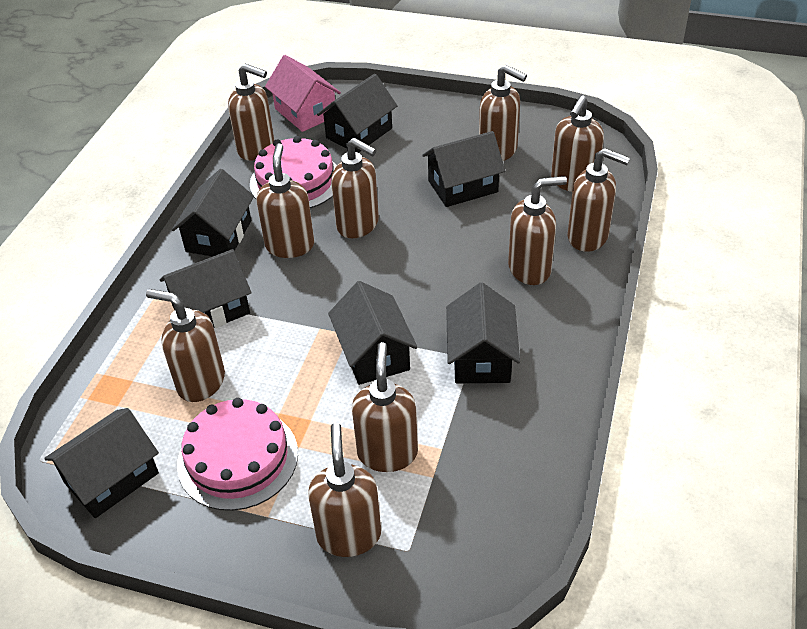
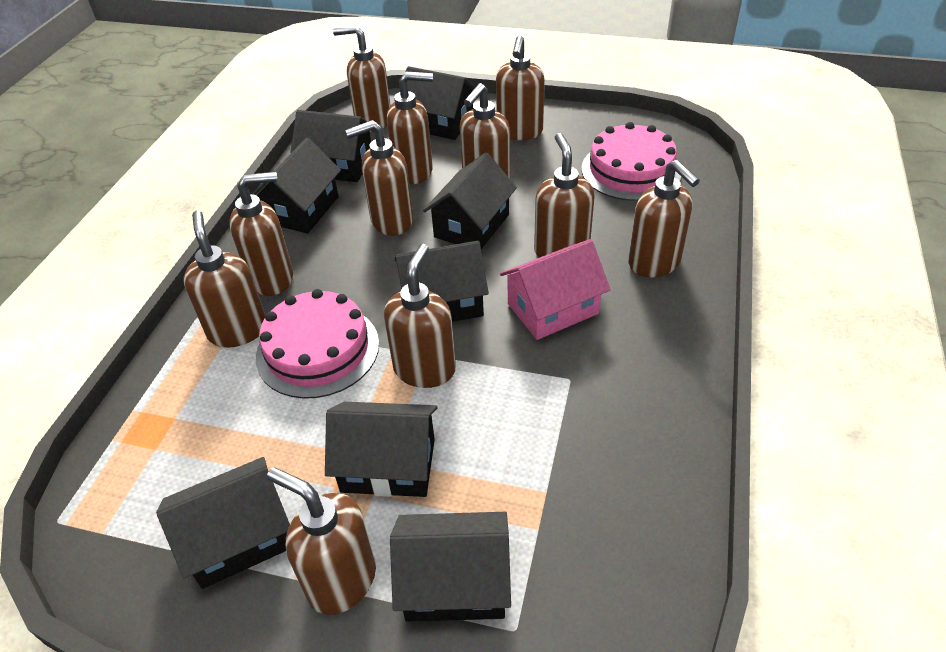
black house: 7 -> 8
brown soap dispenser: 10 -> 11

